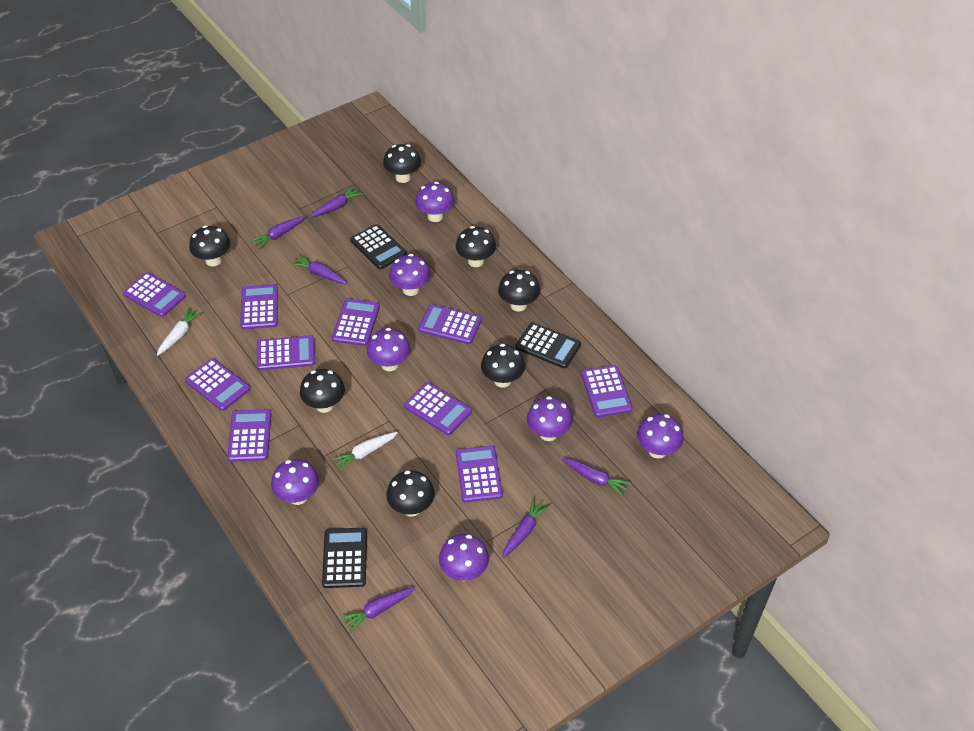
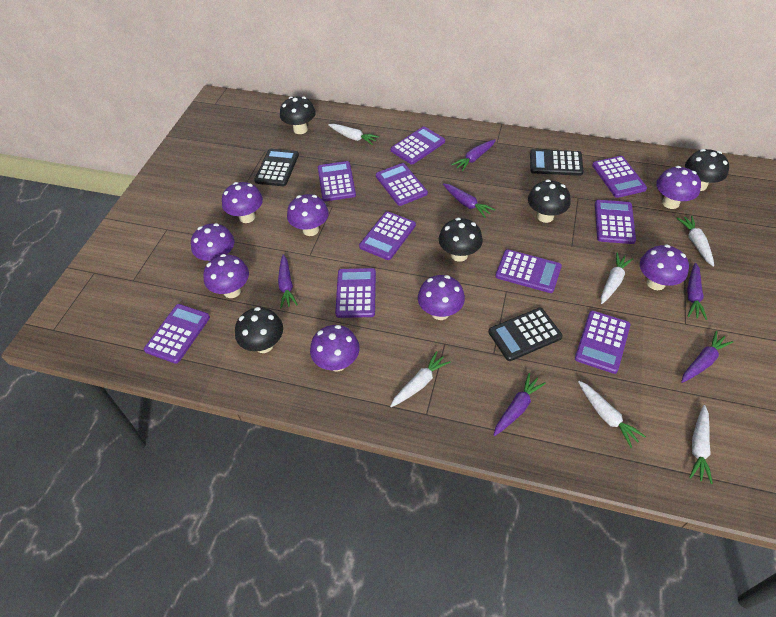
black mushroom: 7 -> 5
purple mushroom: 7 -> 8
white carrot: 2 -> 6

